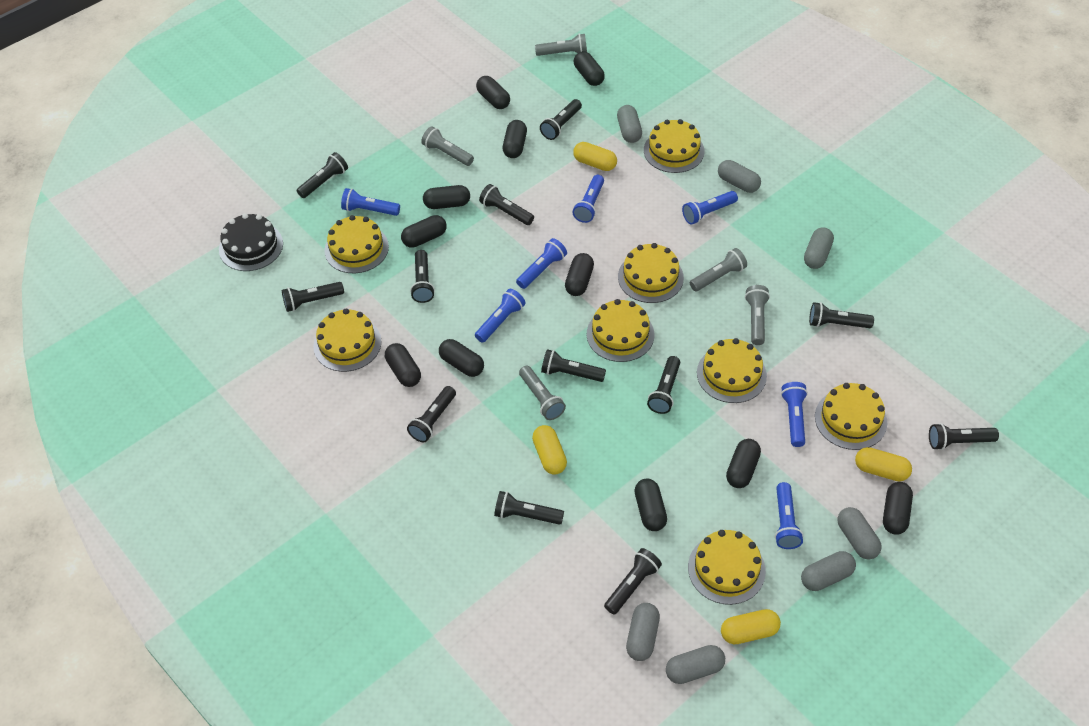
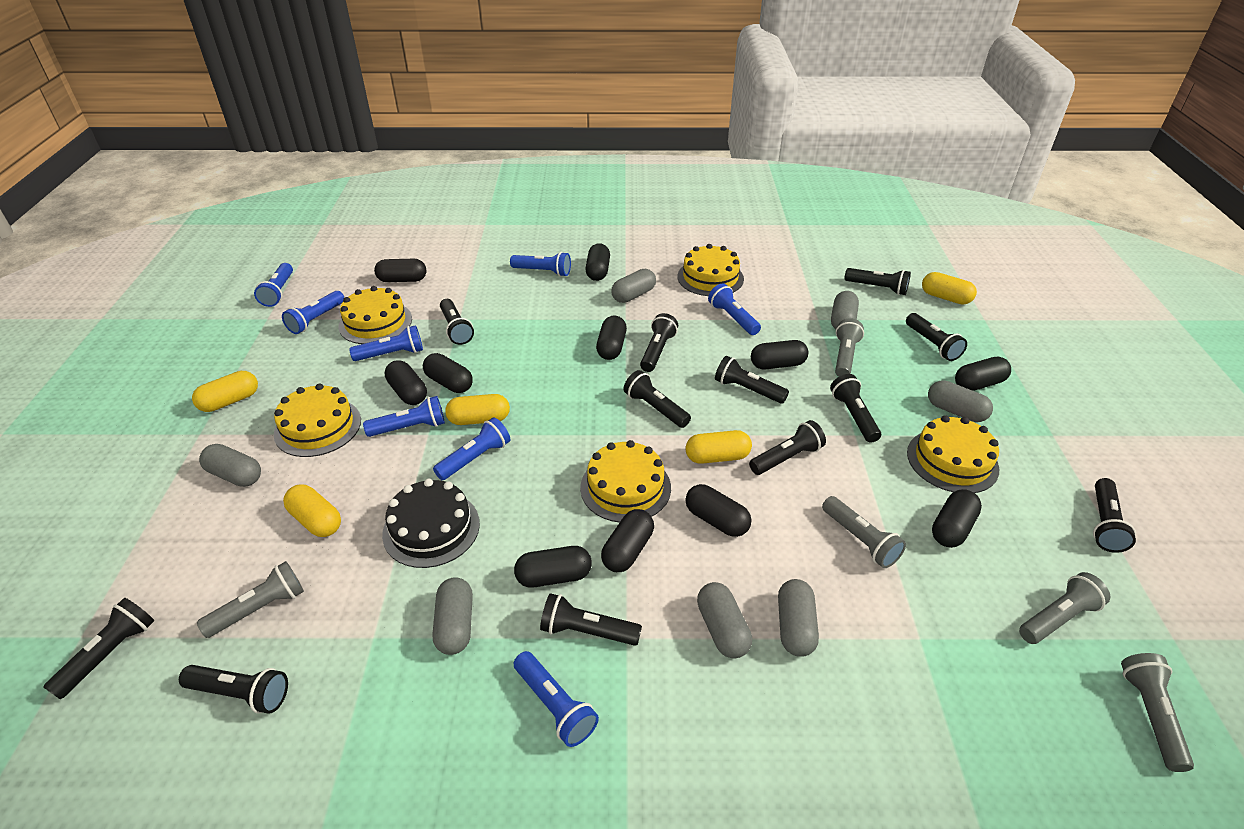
blue flashlight: 7 -> 8
yellow cake: 8 -> 5
yellow capsule: 4 -> 5

